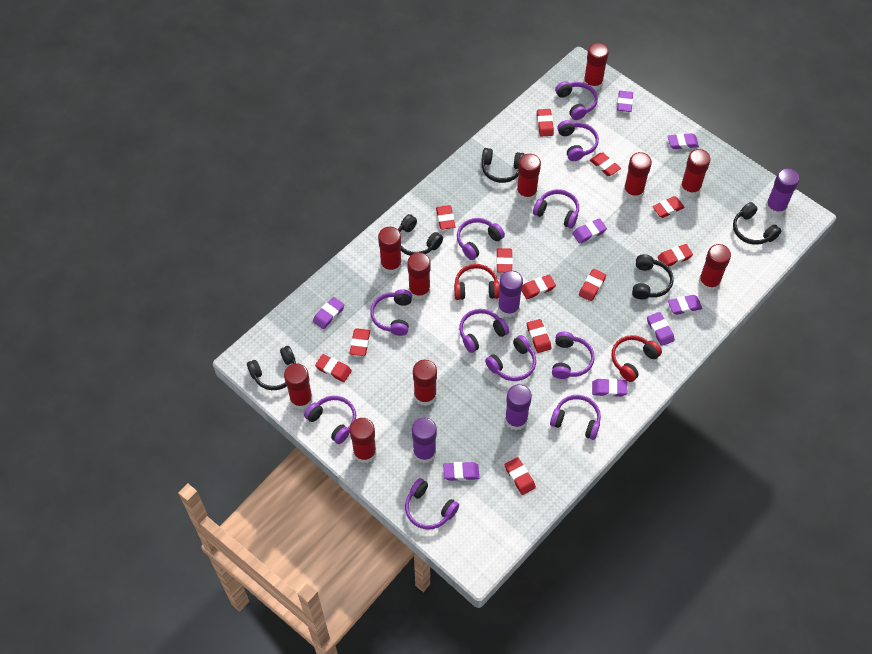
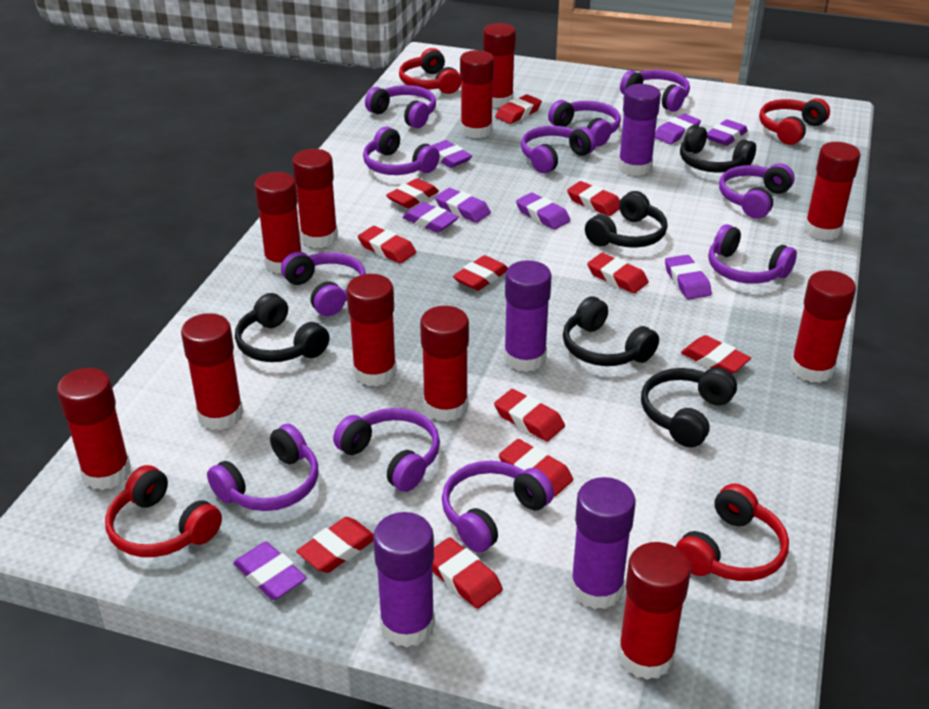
red eraser: 12 -> 11
red glue stick: 10 -> 11
red headphones: 2 -> 4

